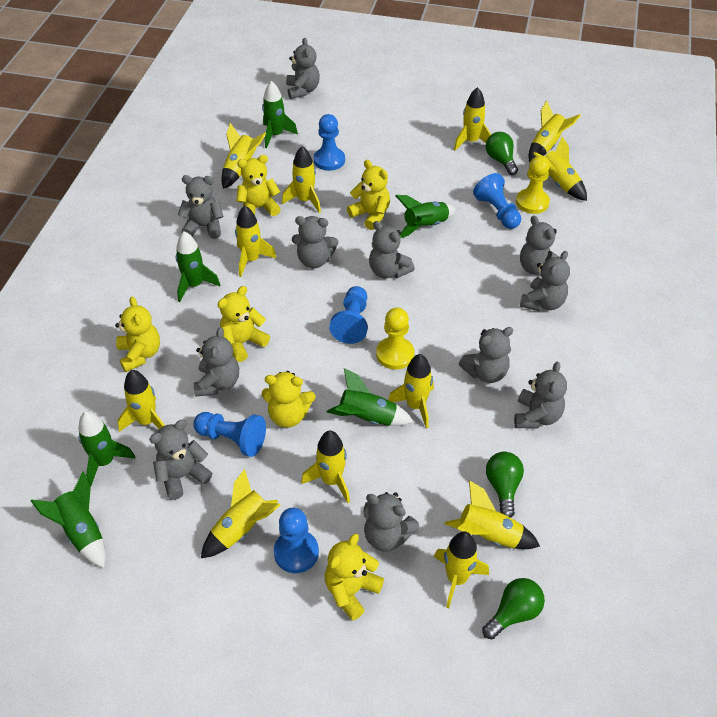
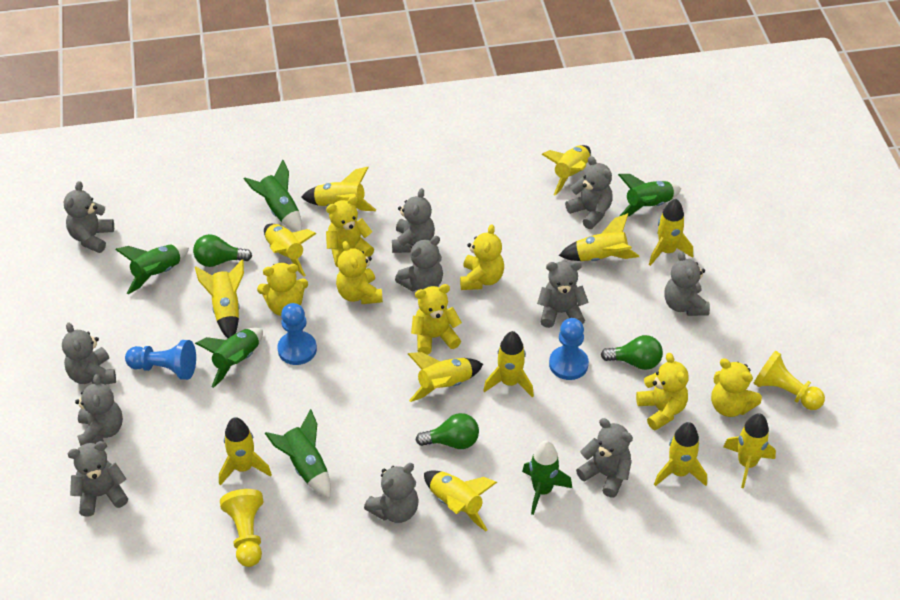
blue pawn: 5 -> 3
yellow teddy bear: 6 -> 7

